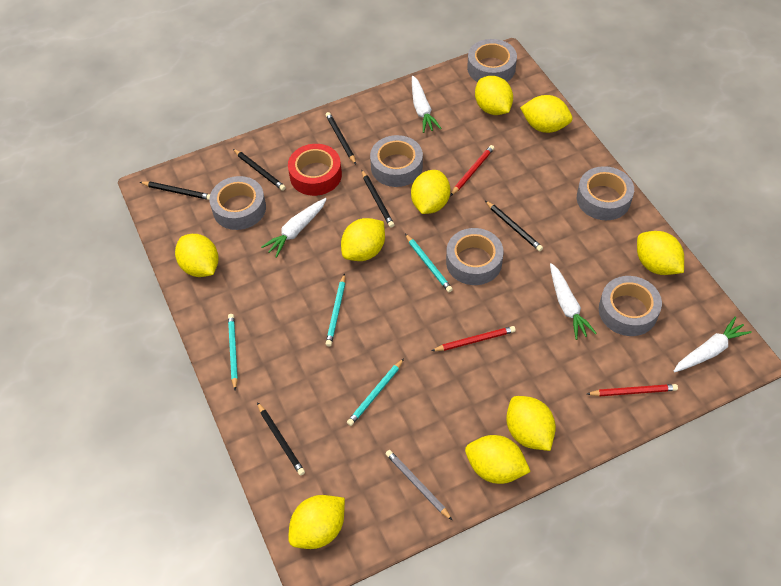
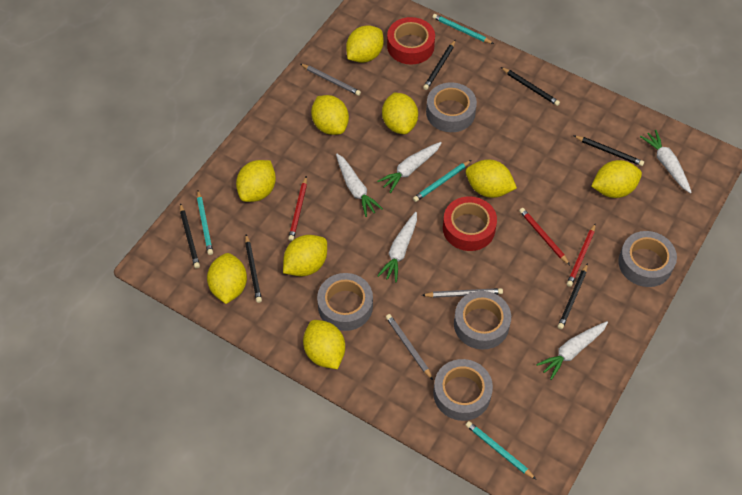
grey pencil: 1 -> 3
grey tape: 6 -> 5
red tape: 1 -> 2
white carrot: 4 -> 5

